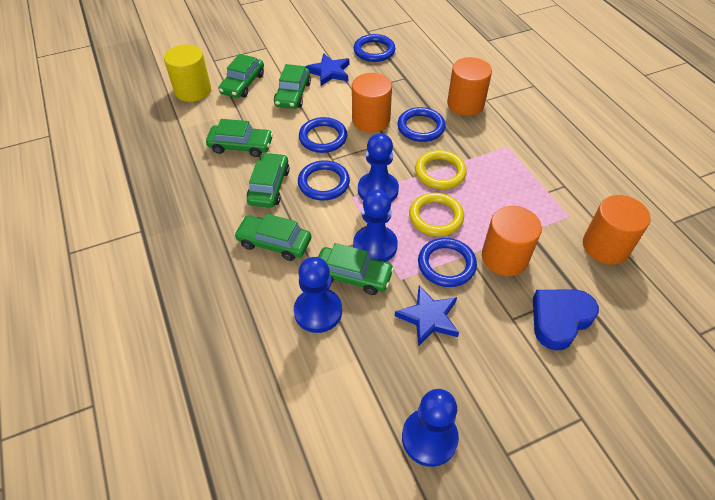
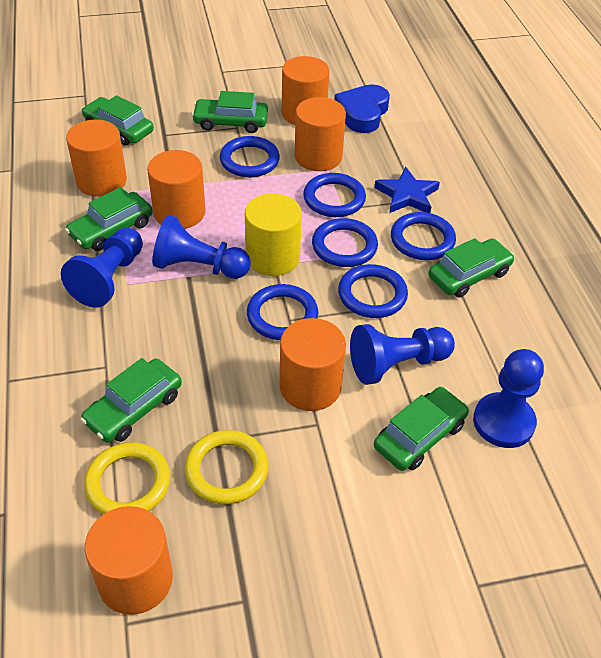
blue ring: 5 -> 6
blue star: 2 -> 1
orange cylinder: 4 -> 6

